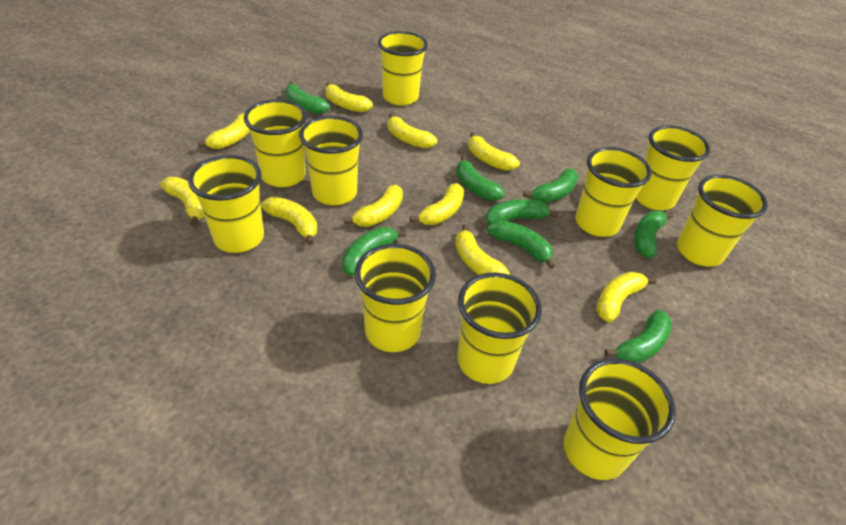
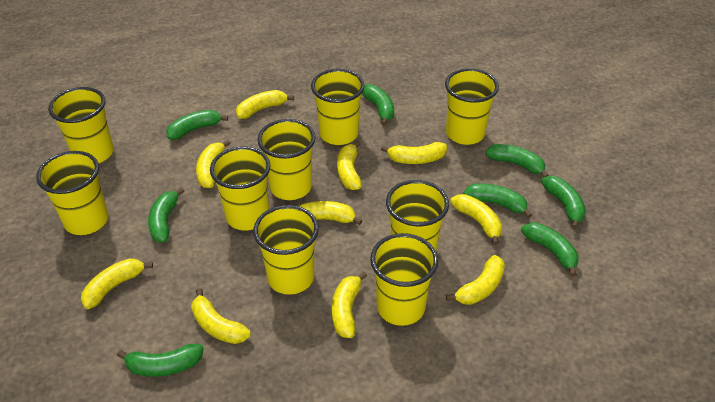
yellow cup: 10 -> 9

